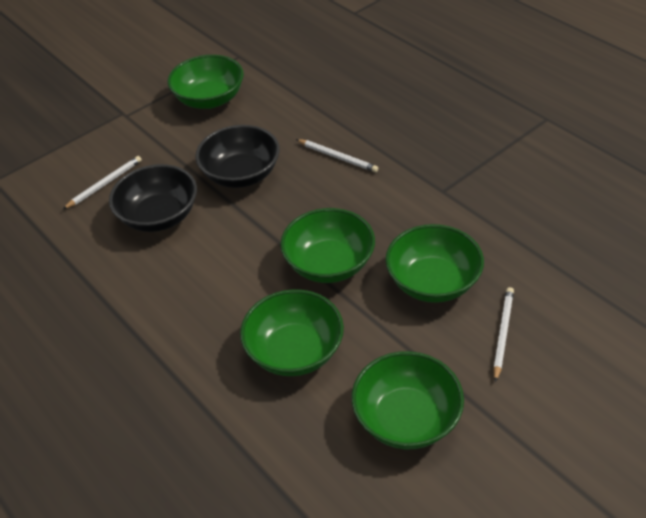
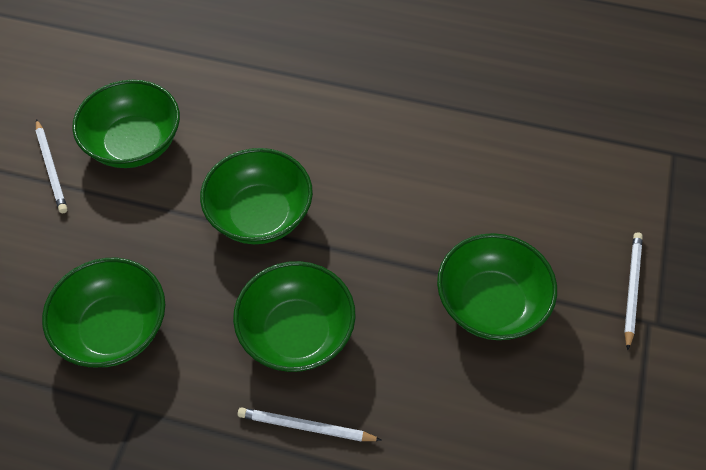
black bowl: 2 -> 0

